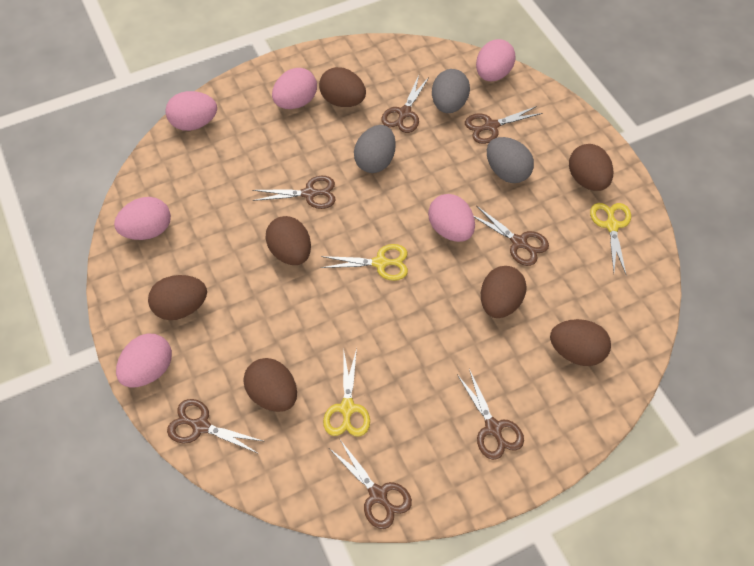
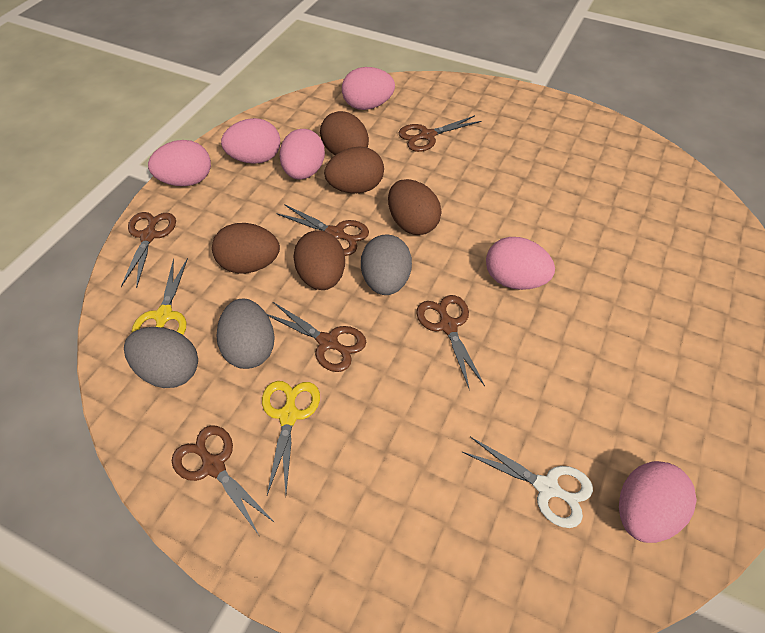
brown egg: 7 -> 5
brown scissors: 7 -> 6
white scissors: 0 -> 1
yellow scissors: 3 -> 2

